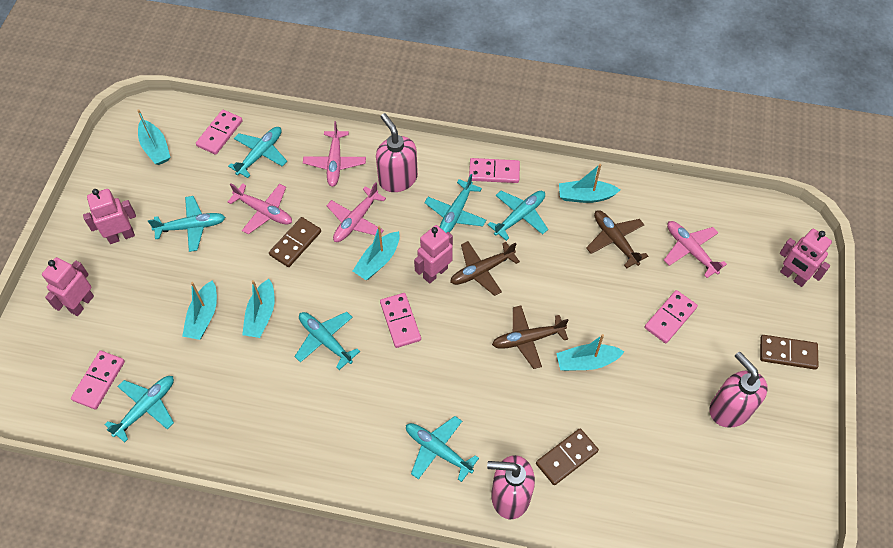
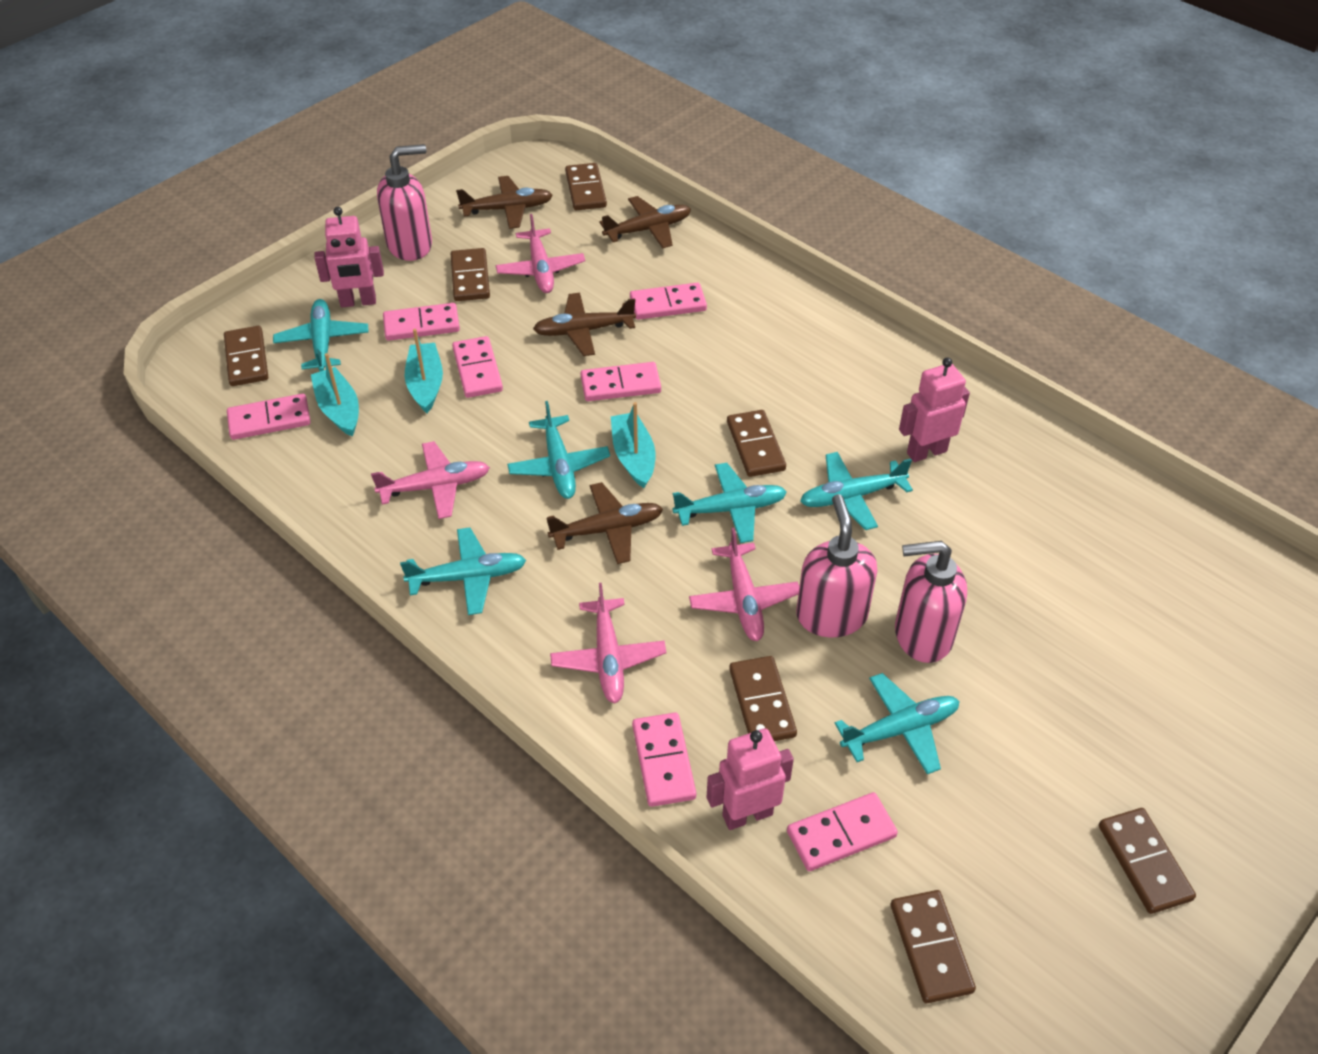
brown domino: 3 -> 7
brown plane: 3 -> 4
pink domino: 5 -> 7
pink robot: 4 -> 3
turquoise boat: 6 -> 3
turquoise plane: 7 -> 6

